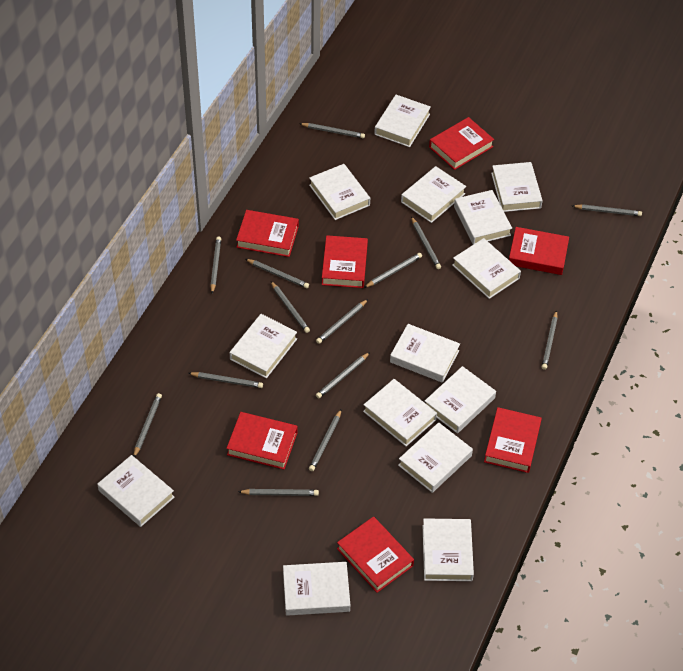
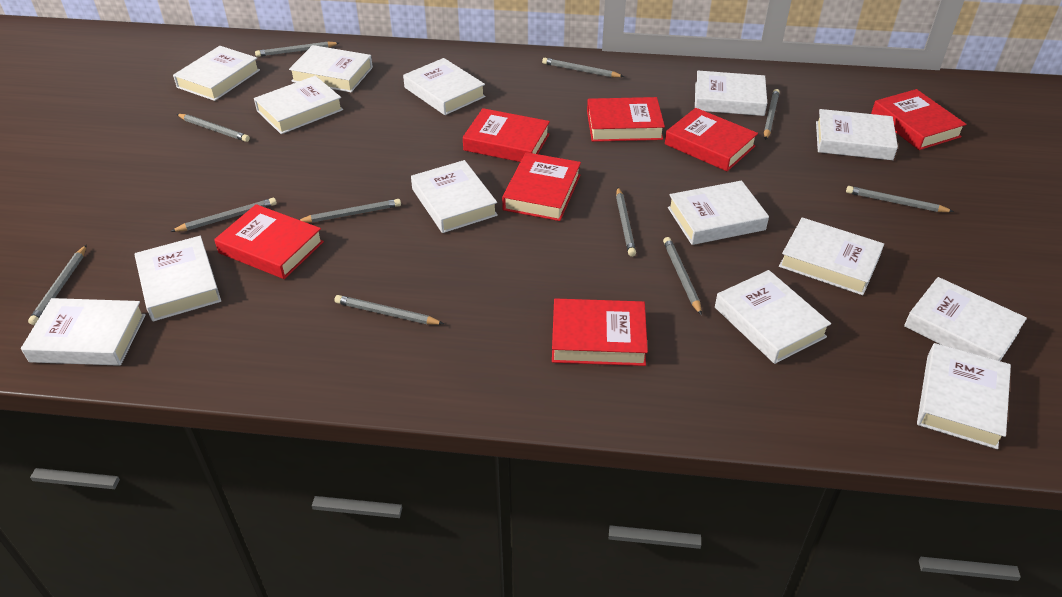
grey pencil: 14 -> 11

